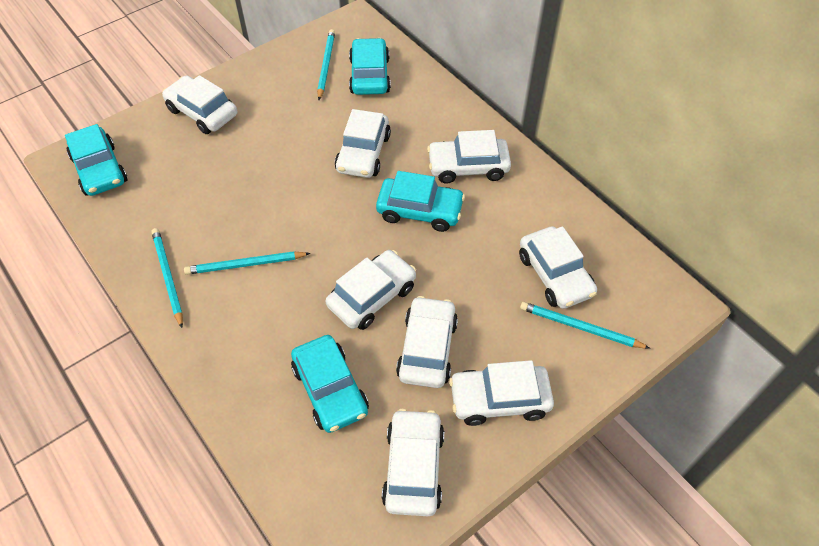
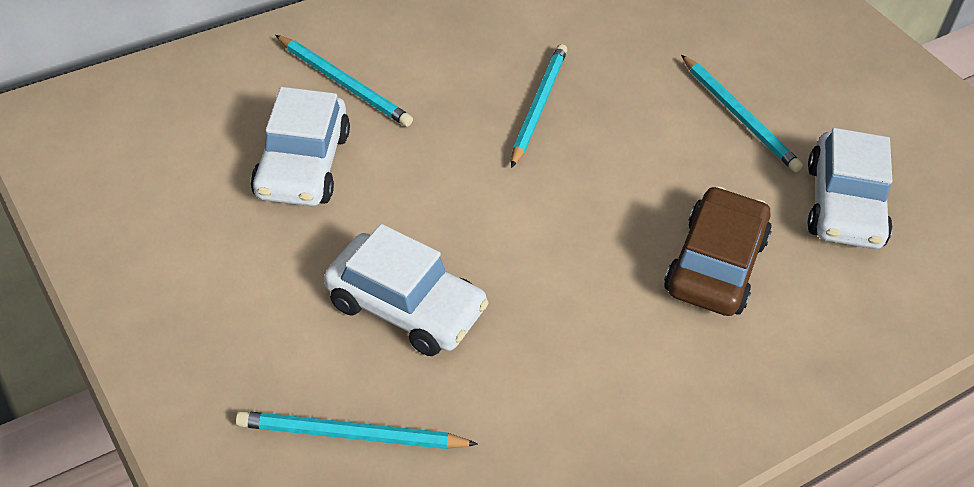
brown car: 0 -> 1
turquoise car: 4 -> 0
white car: 8 -> 3

